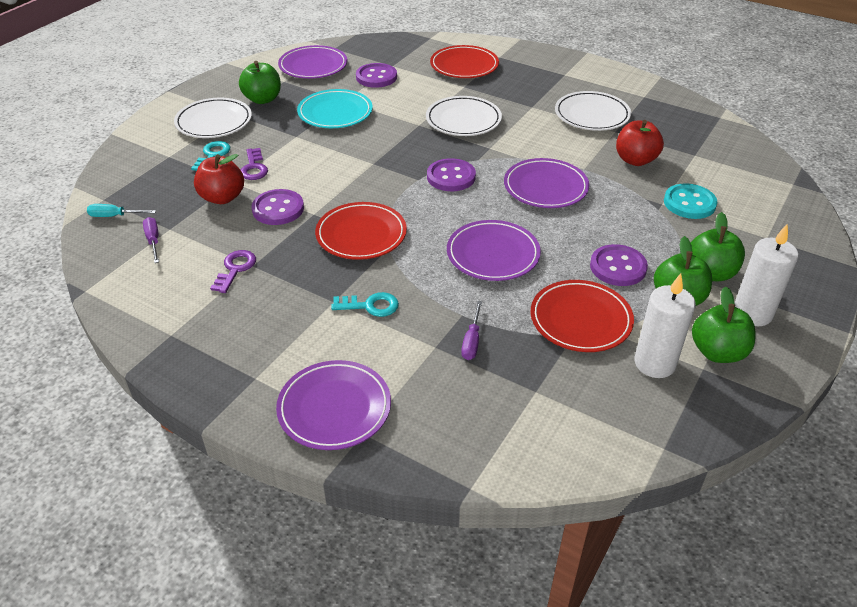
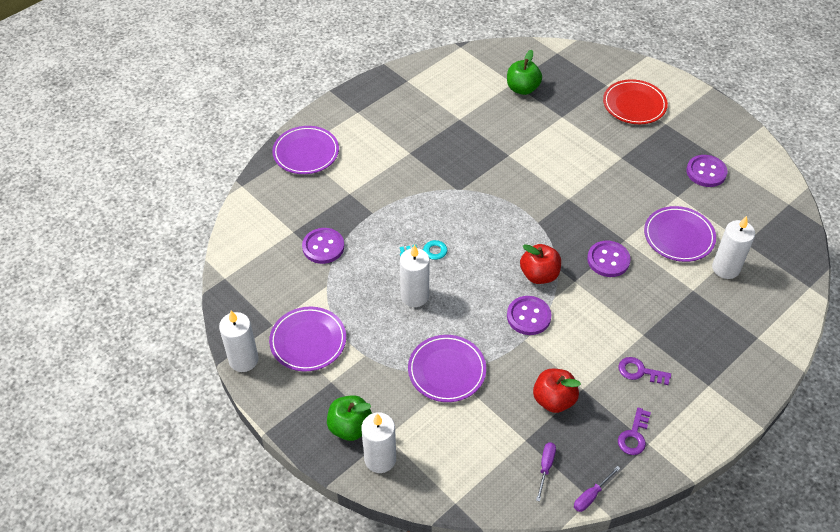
green apple: 4 -> 2
red plate: 3 -> 1
turquoise button: 1 -> 0
turquoise key: 2 -> 1
turquoise plate: 1 -> 0
turquoise screwdriver: 1 -> 0
white candle: 2 -> 4
white plate: 3 -> 0

